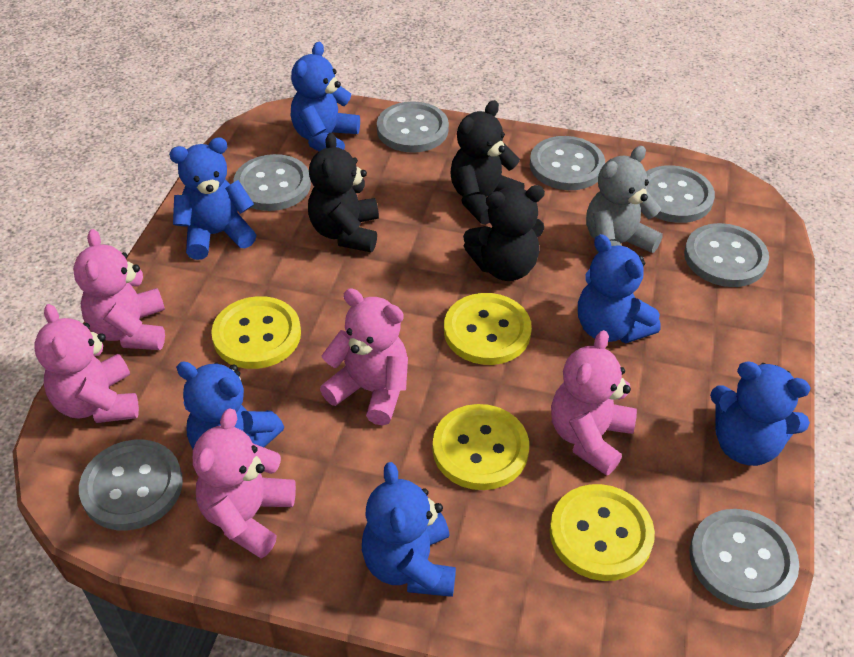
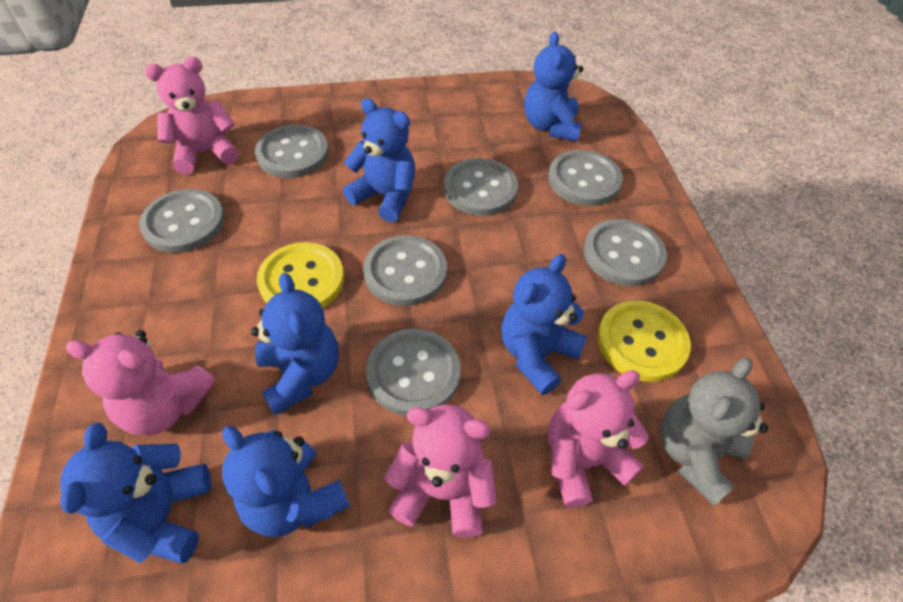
black teddy bear: 3 -> 0
pink teddy bear: 5 -> 4
yellow button: 4 -> 2

